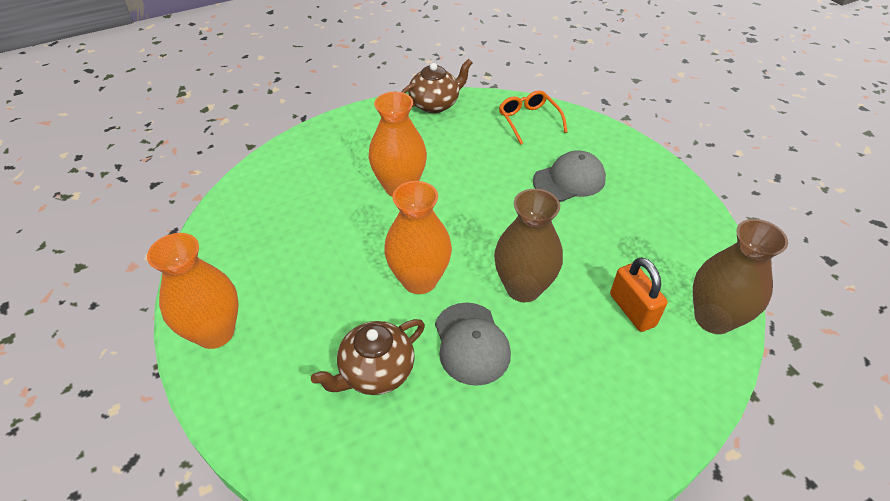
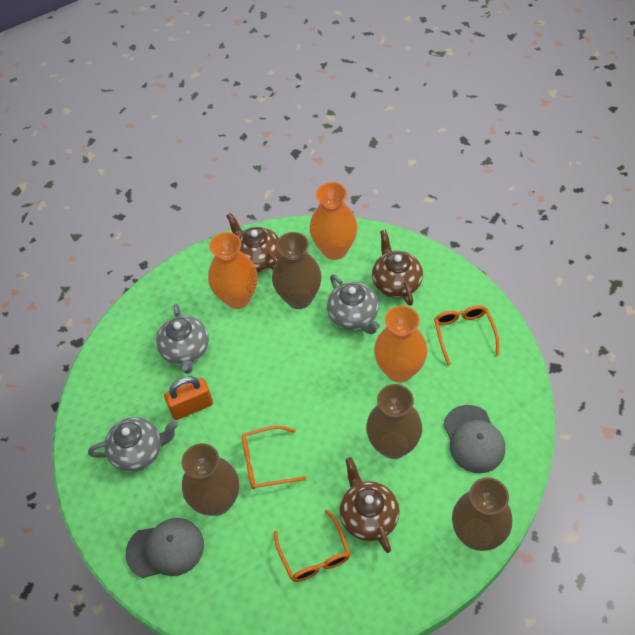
brown teapot: 2 -> 3
brown vase: 2 -> 4
grey teapot: 0 -> 3
orange glasses: 1 -> 3

